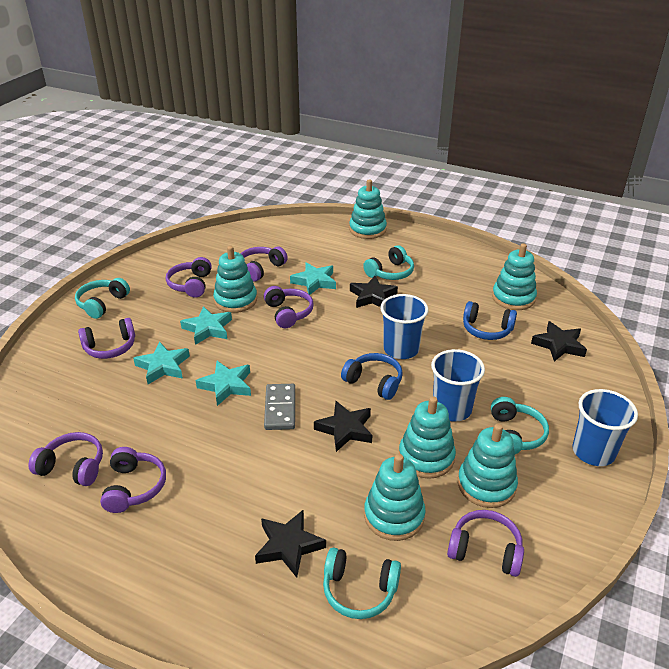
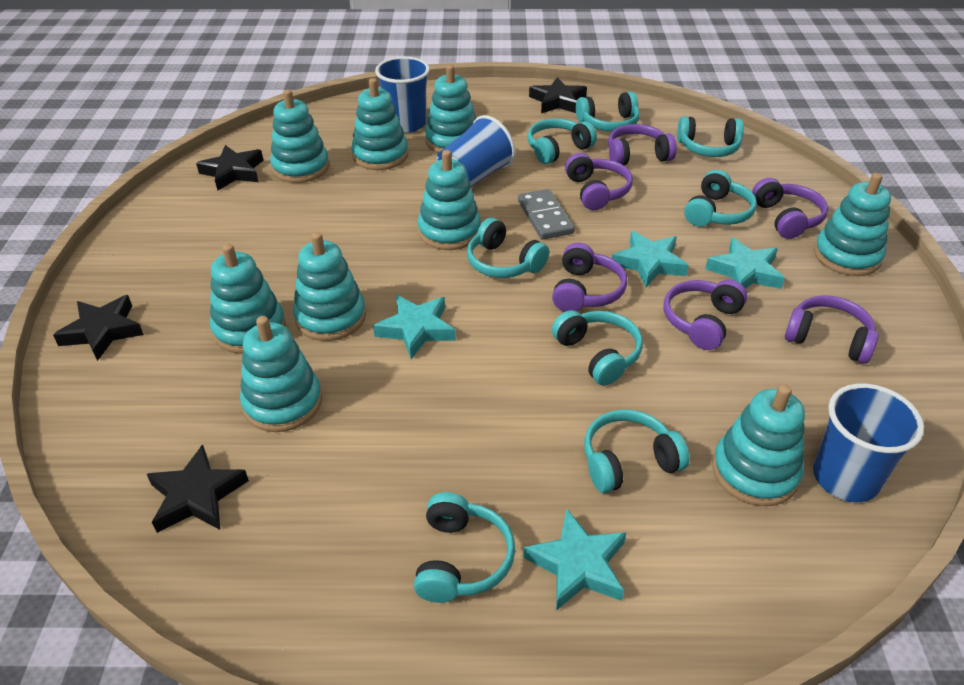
blue headphones: 2 -> 0
purple headphones: 7 -> 6
turquoise headphones: 4 -> 8
turquoise stacking toy: 6 -> 9

